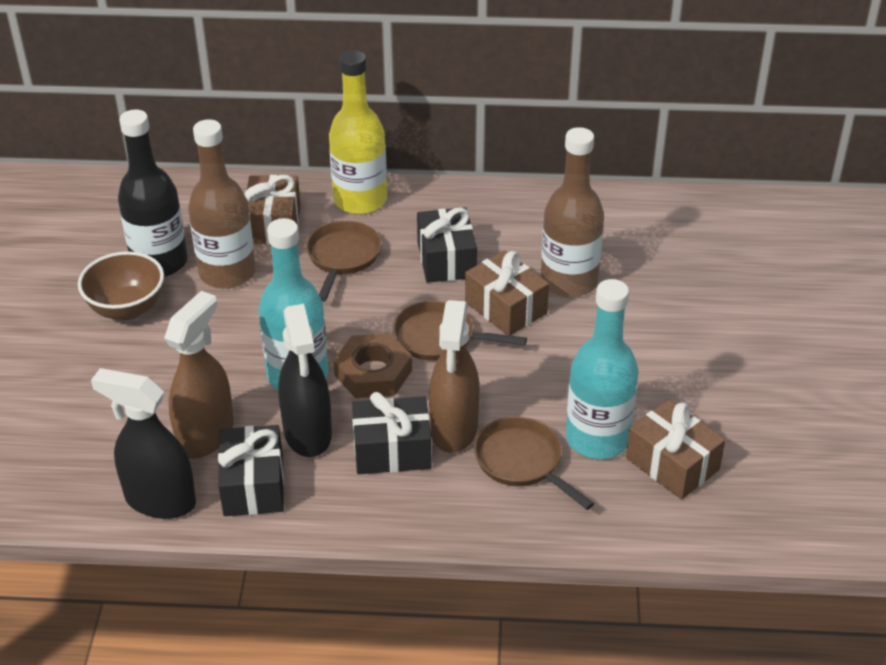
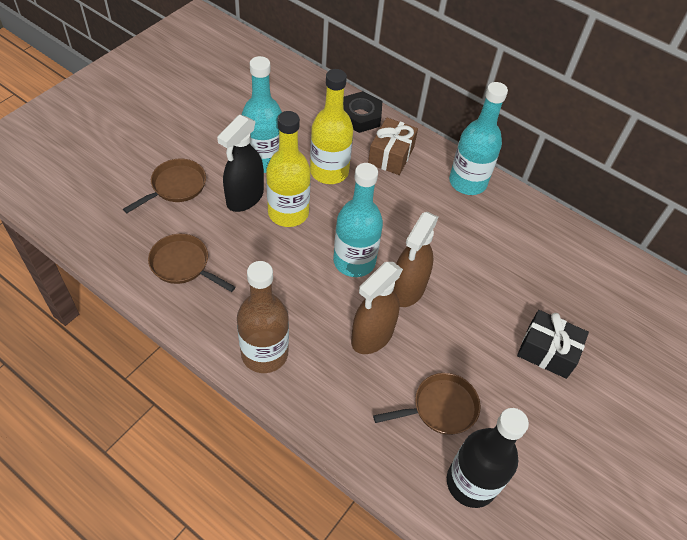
black gift: 3 -> 1
black nut: 0 -> 1
black spray bottle: 2 -> 1
brown bottle: 2 -> 1
brown bowl: 1 -> 0
brown gift: 3 -> 1
brown nut: 1 -> 0
turquoise bottle: 2 -> 3
yellow bottle: 1 -> 2

